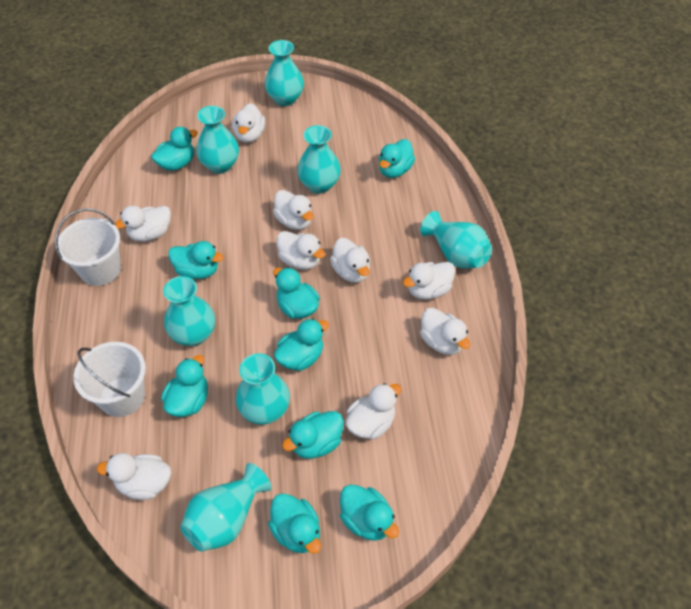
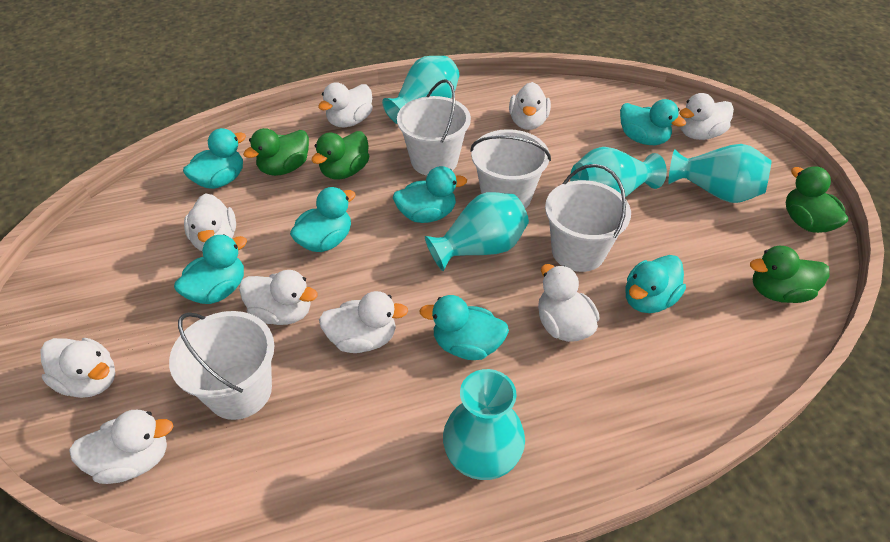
green duck: 0 -> 4
turquoise duck: 9 -> 7
turquoise vase: 7 -> 5
white bucket: 2 -> 4

